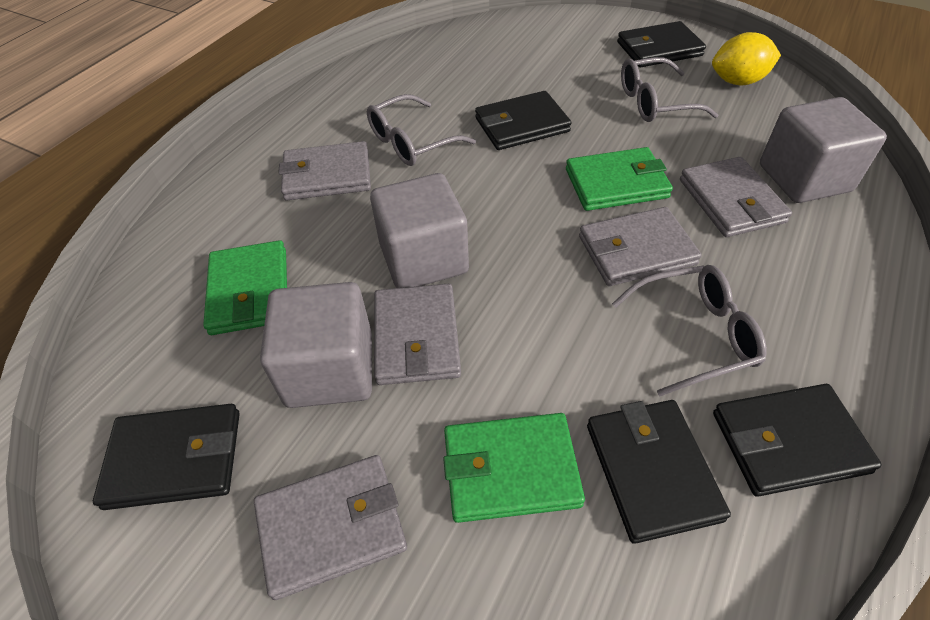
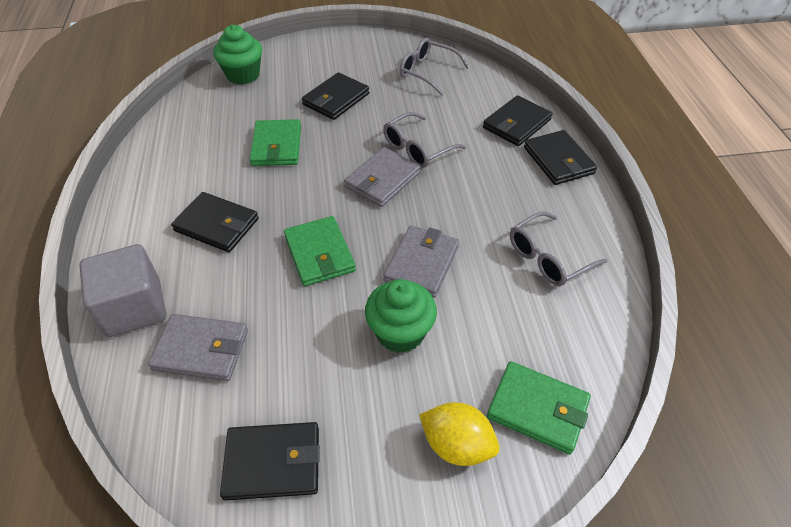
green cupcake: 0 -> 2
grey cube: 3 -> 1
grey wallet: 5 -> 3

